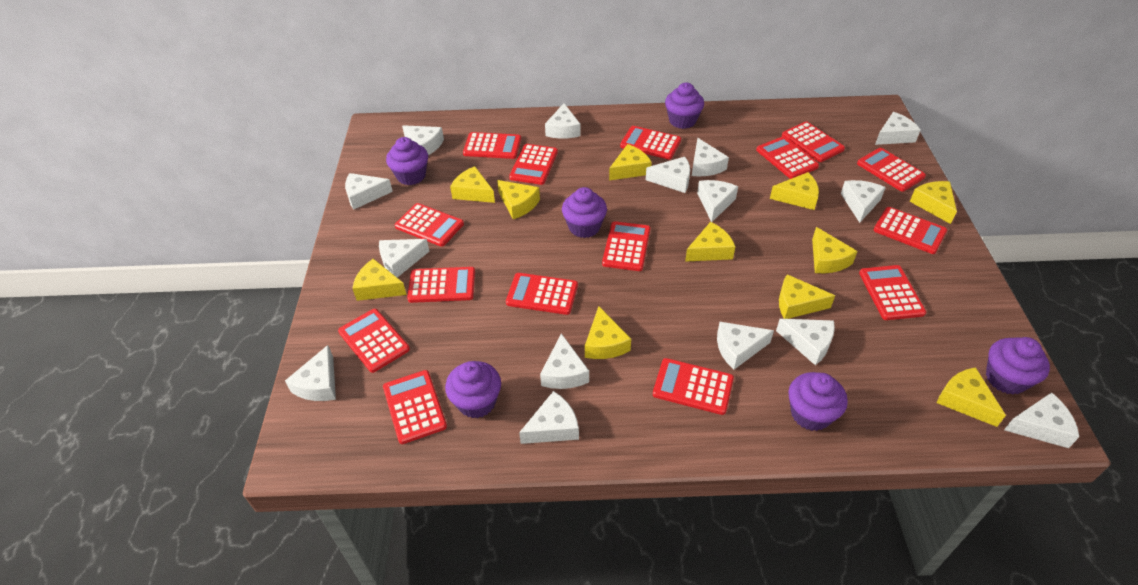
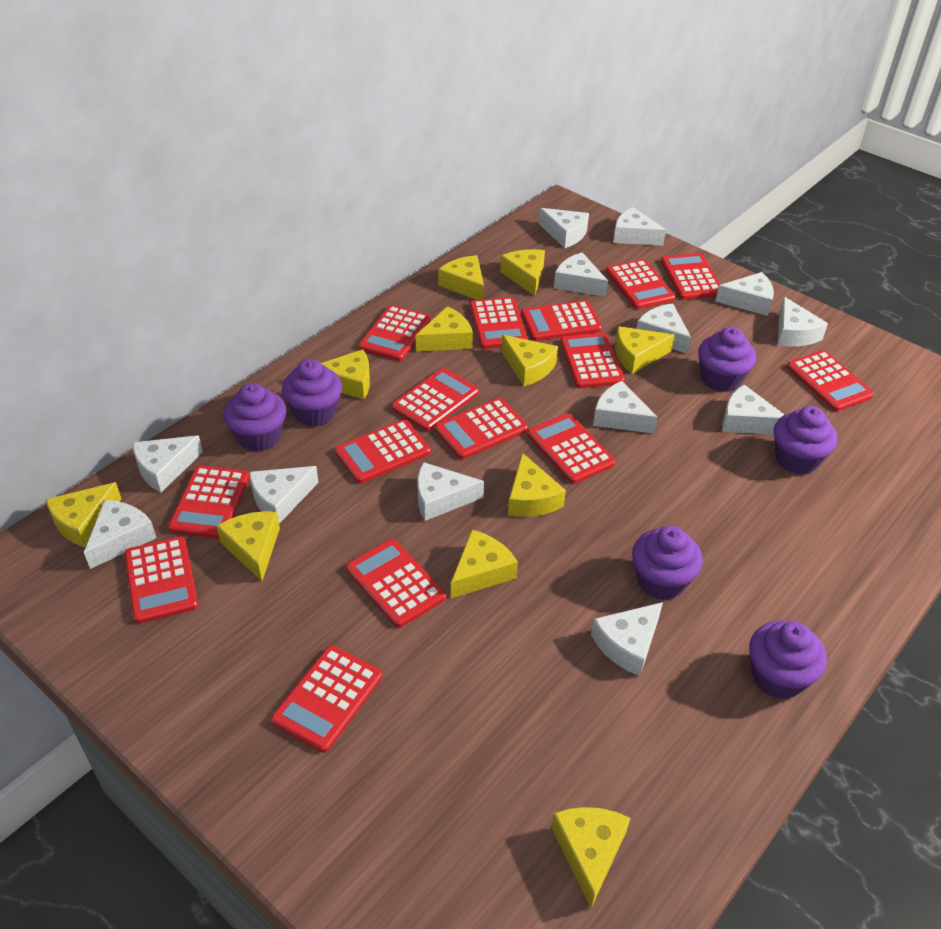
white cheese: 15 -> 13

